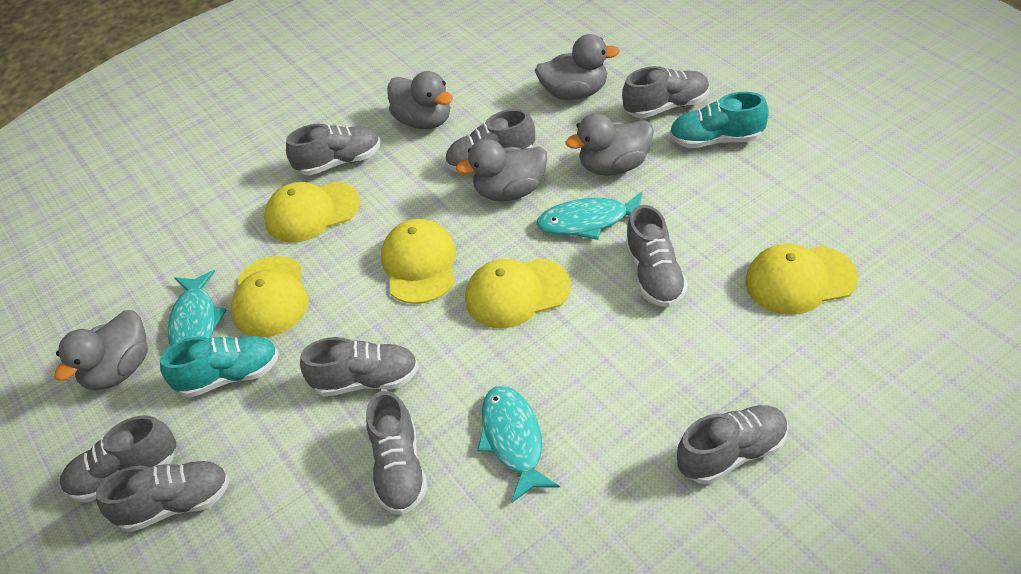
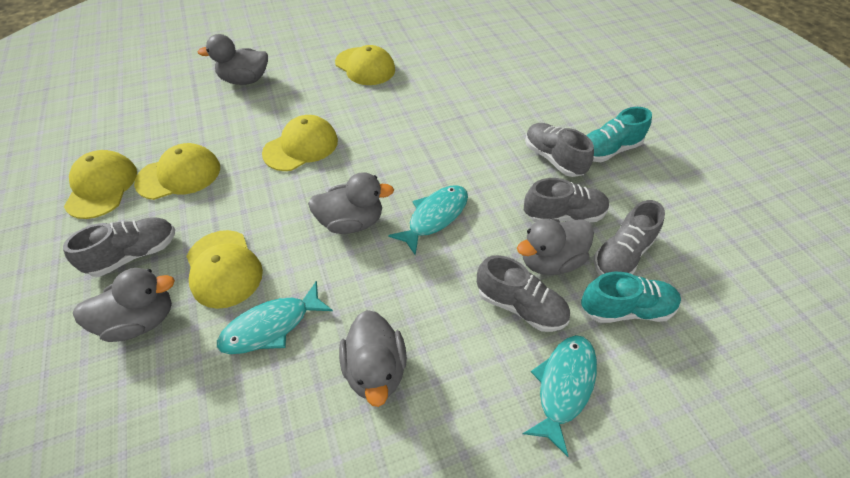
grey shoe: 9 -> 5

